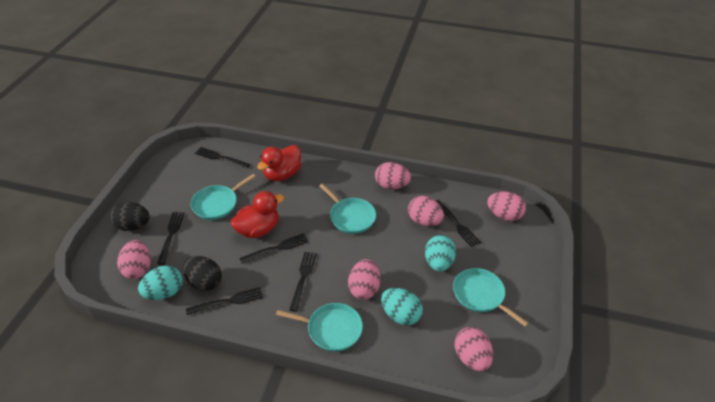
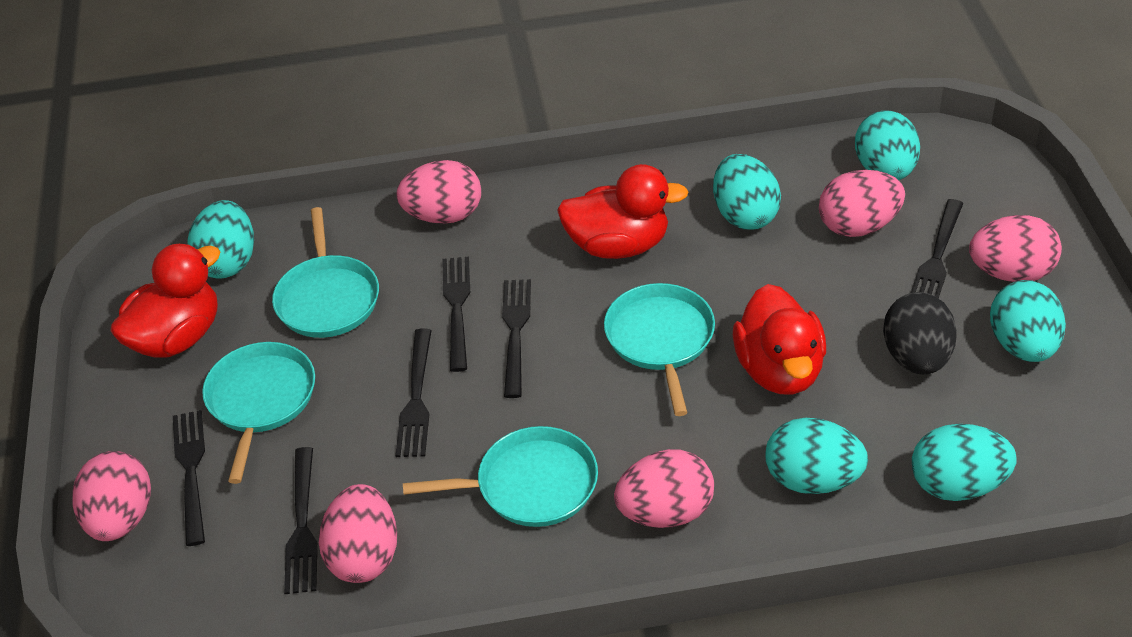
black egg: 2 -> 1
red duck: 2 -> 3
turquoise egg: 3 -> 6

